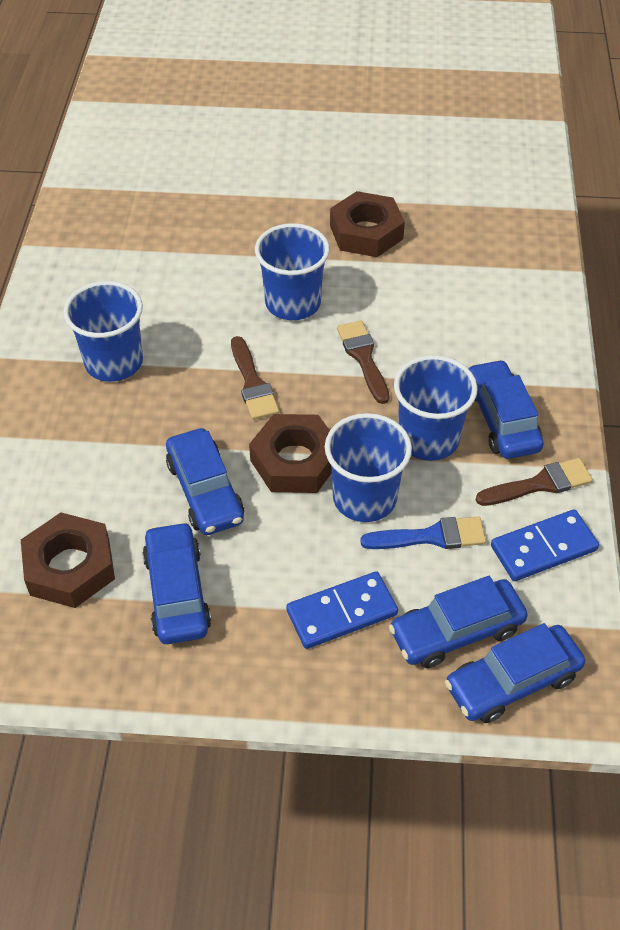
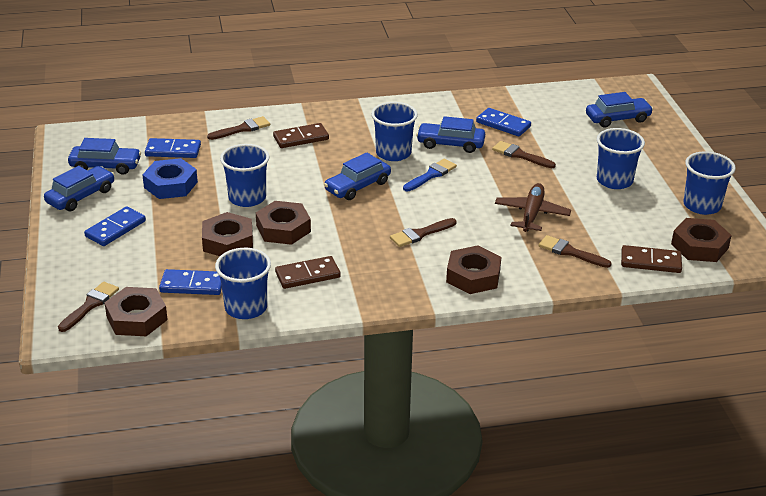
blue cup: 4 -> 5
blue domino: 2 -> 4
blue nut: 0 -> 1
brown brush: 3 -> 5
brown domino: 0 -> 3
brown nut: 3 -> 5
brown plane: 0 -> 1

